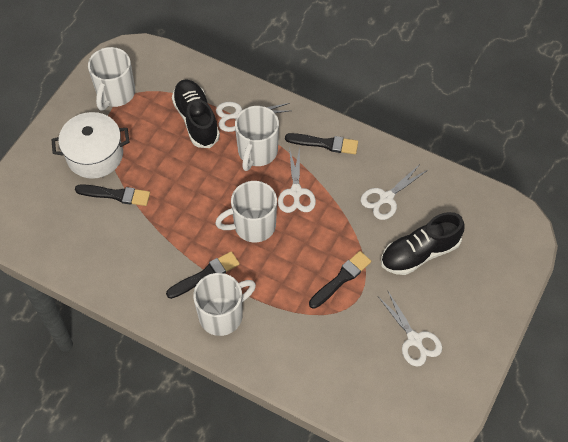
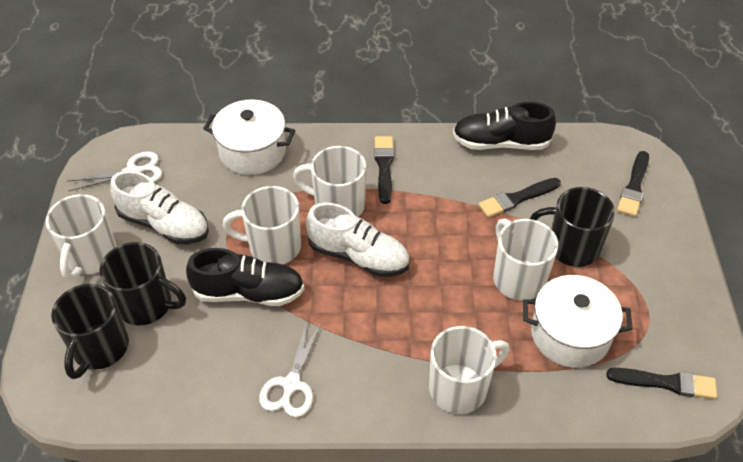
black mug: 0 -> 3
white mug: 4 -> 5
white pot: 1 -> 2
white scissors: 4 -> 2
white shoe: 0 -> 2

